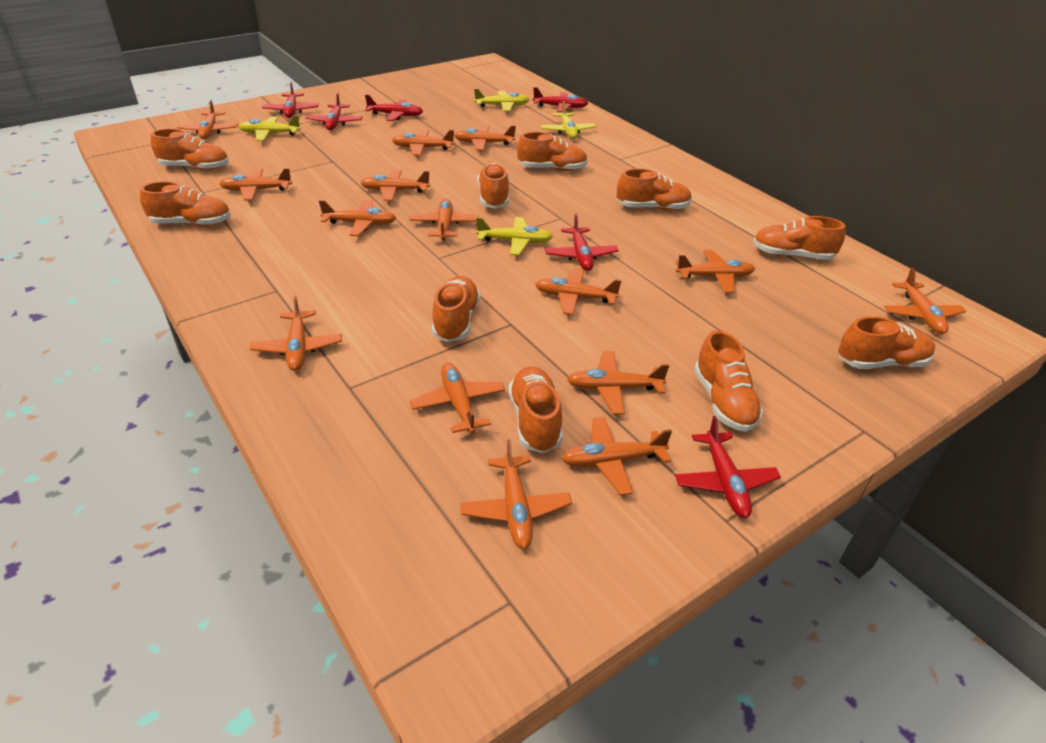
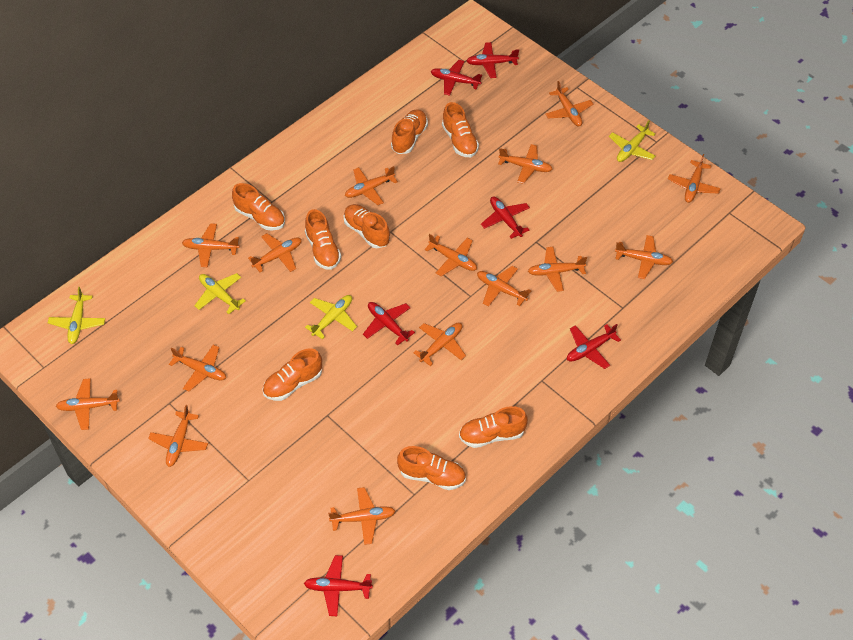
orange shoe: 10 -> 8

